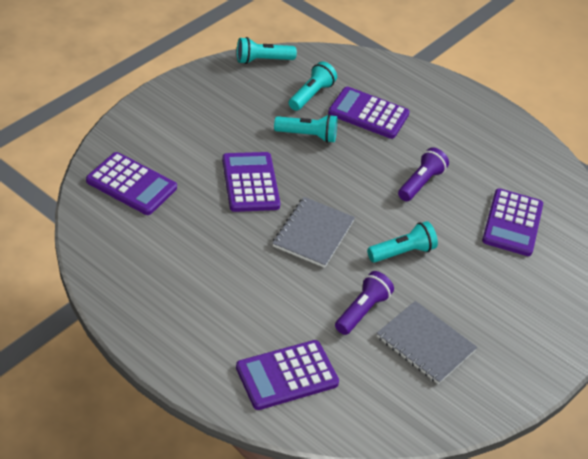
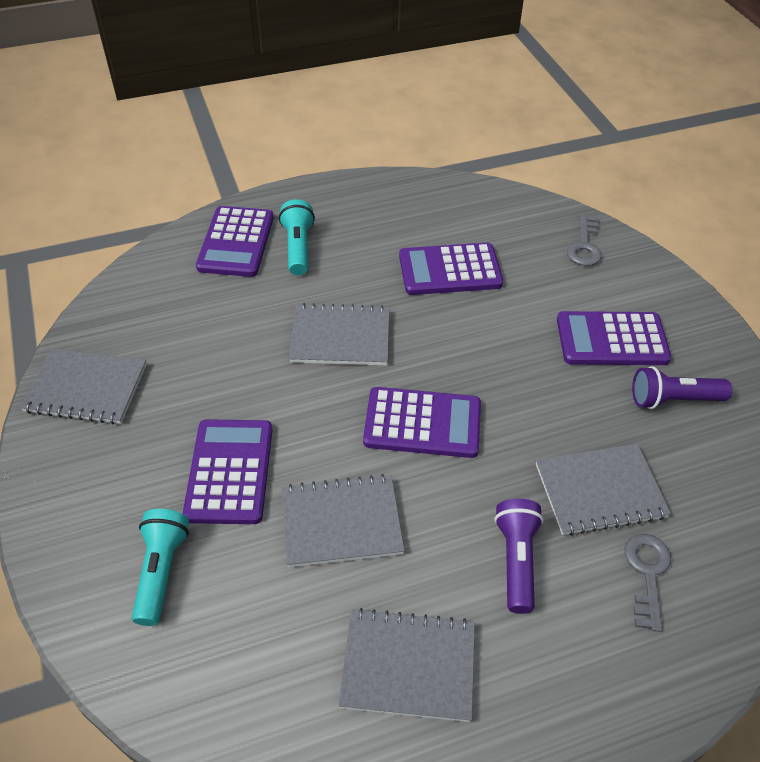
grey key: 0 -> 2
grey notebook: 2 -> 5
turquoise flashlight: 4 -> 2

